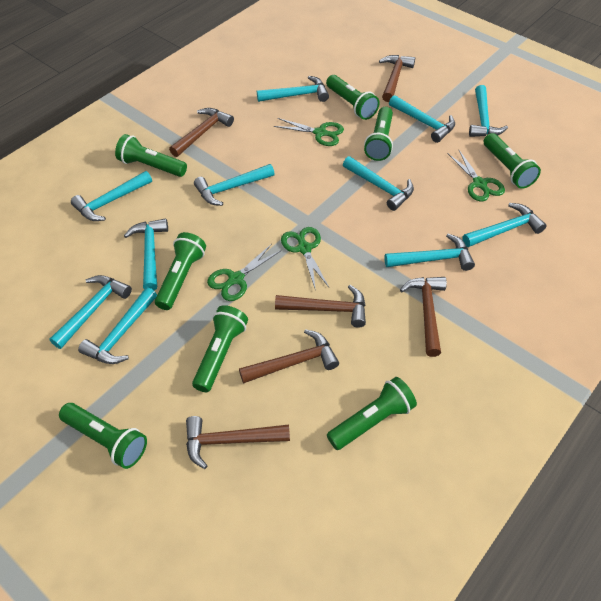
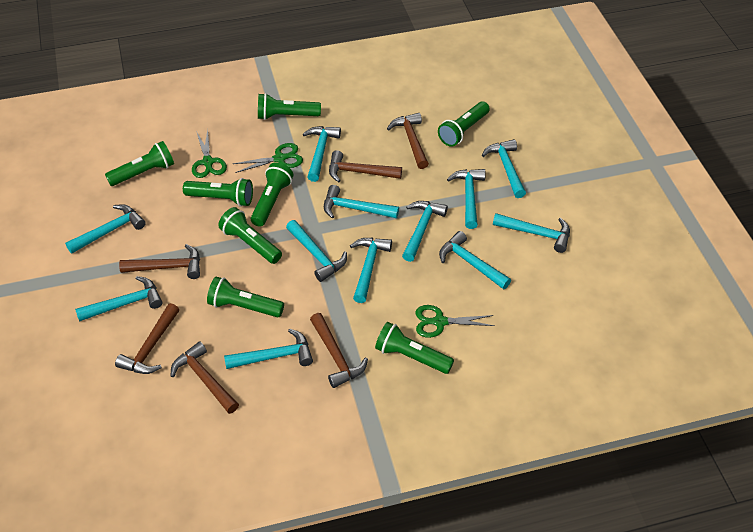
green scissors: 4 -> 3
turquoise hammer: 11 -> 12

